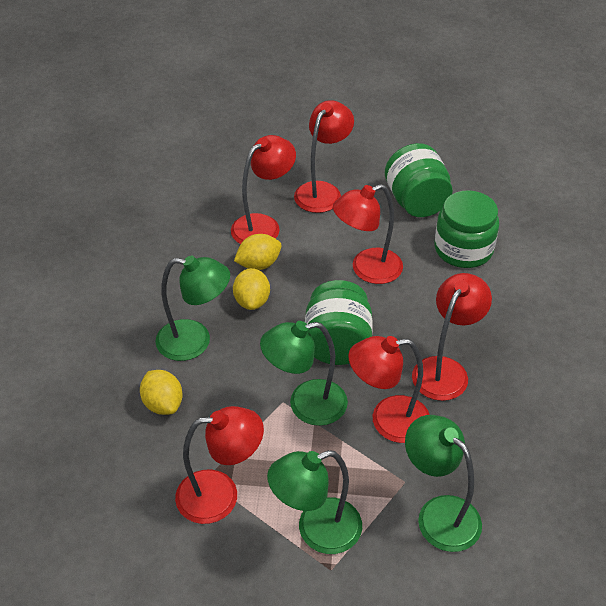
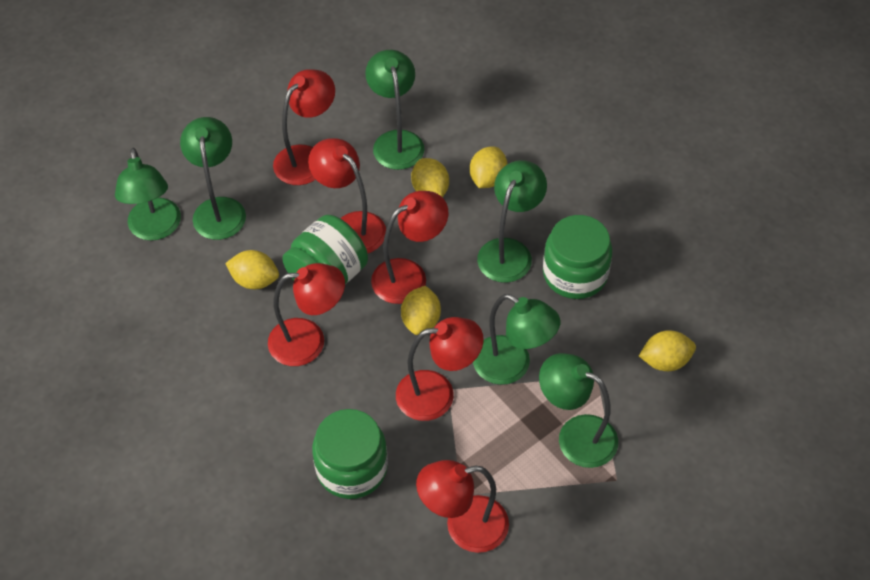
green lamp: 4 -> 6
yellow lemon: 3 -> 5

